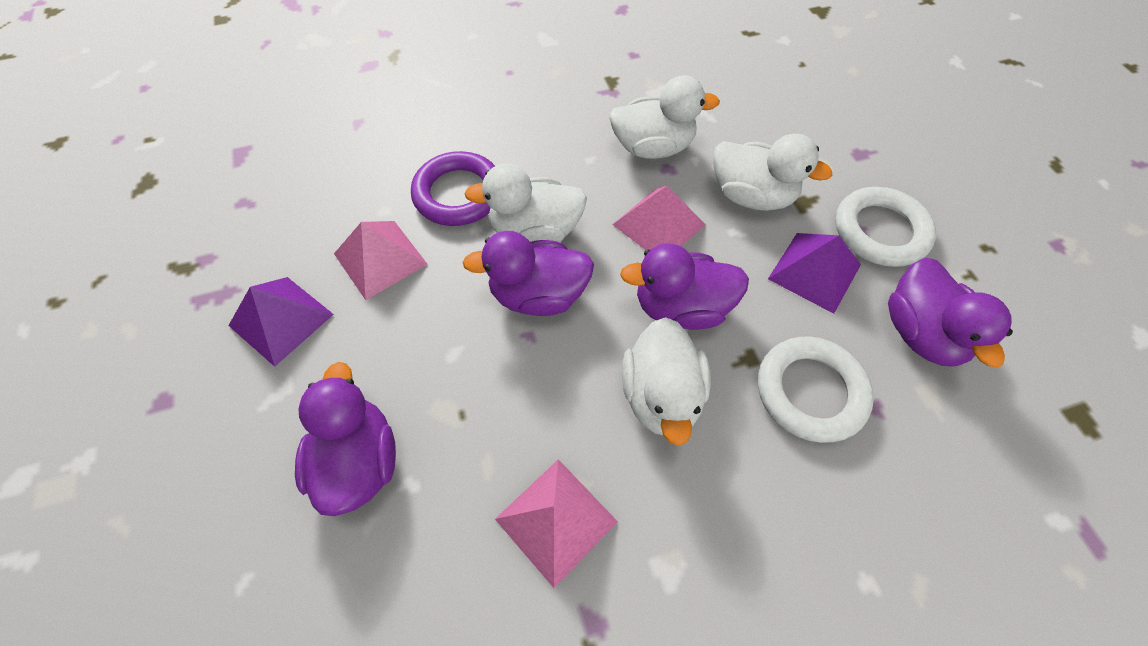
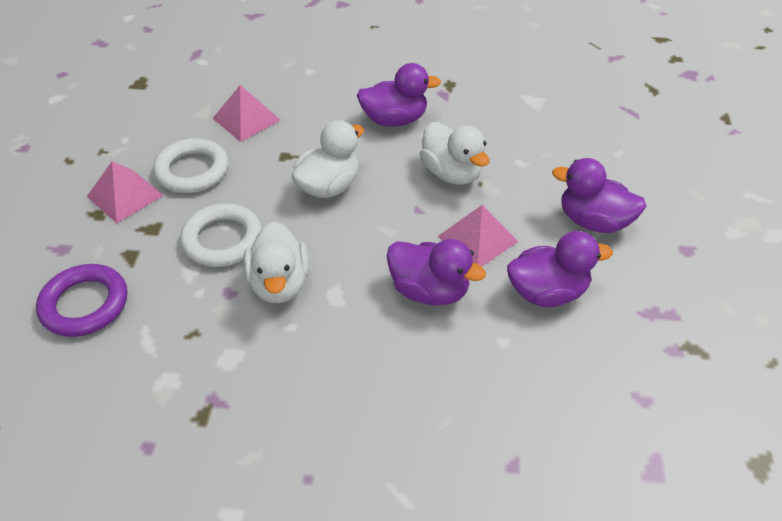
purple pyramid: 2 -> 0
white duck: 4 -> 3

